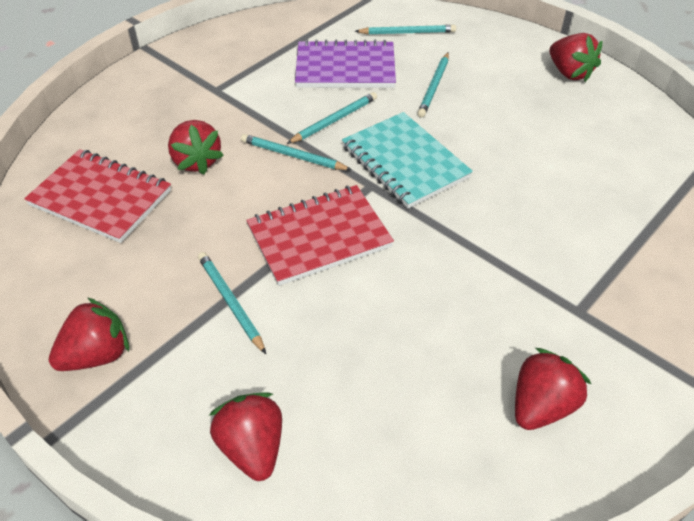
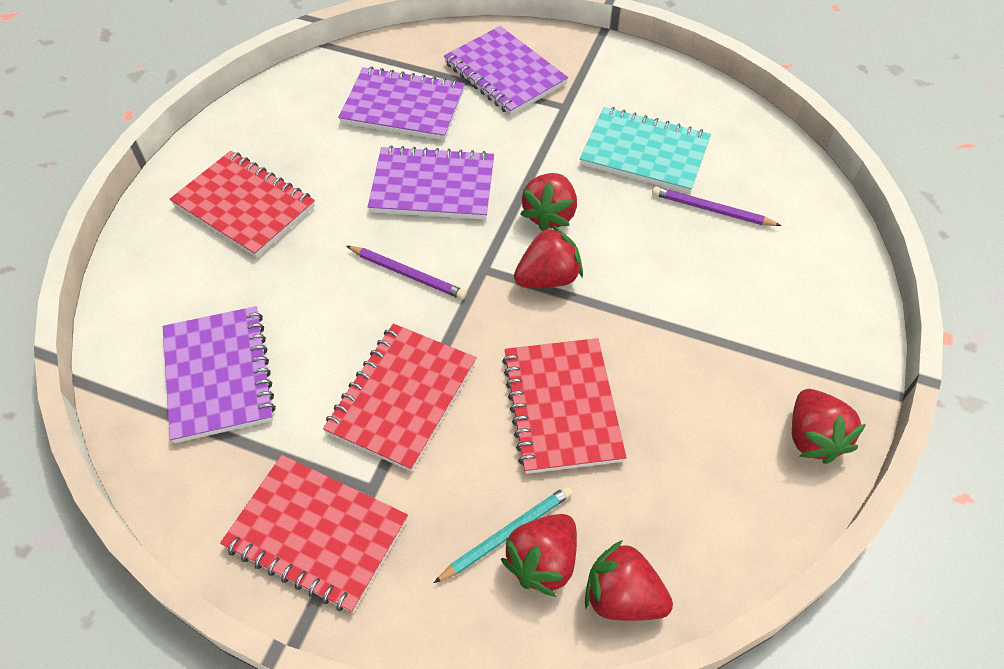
purple notebook: 1 -> 4
purple pencil: 0 -> 2
red notebook: 2 -> 4
turquoise pencil: 5 -> 1

